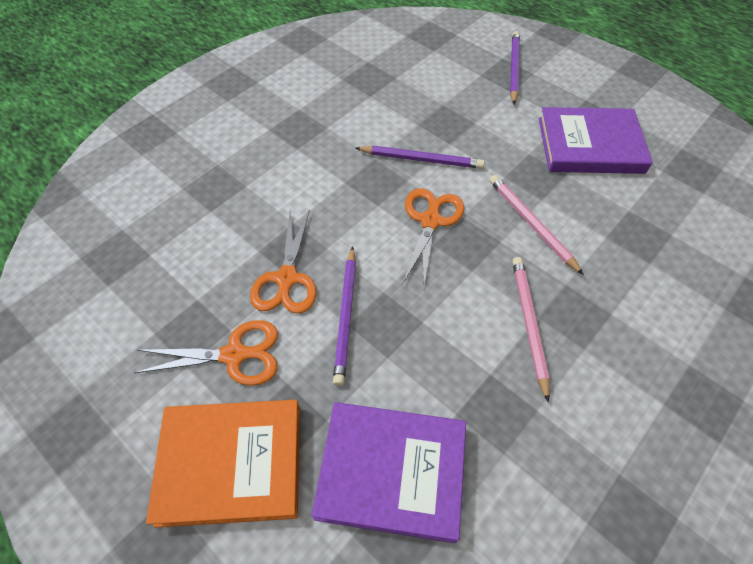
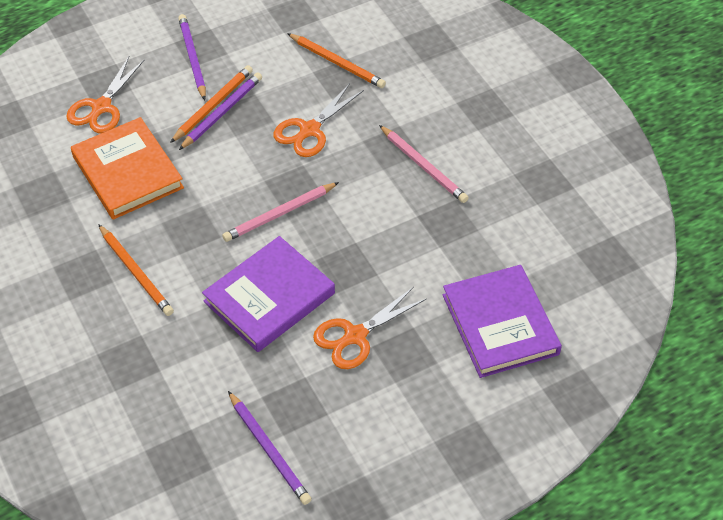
orange pencil: 0 -> 3

